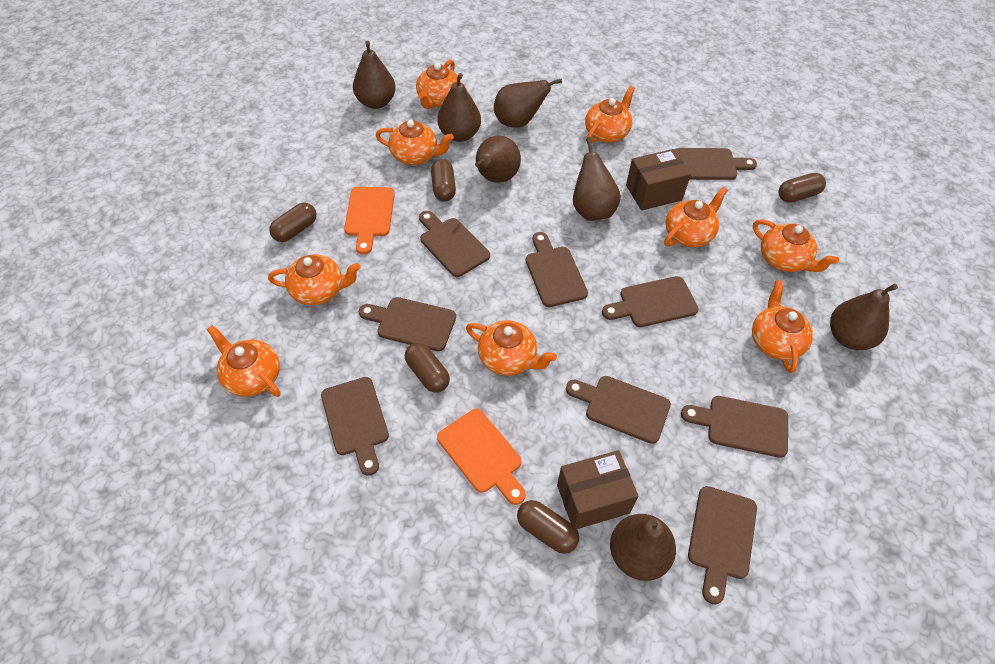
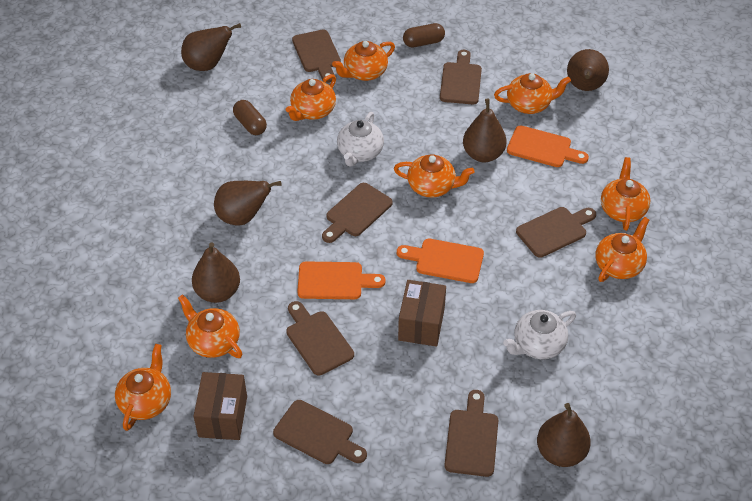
brown capsule: 5 -> 2
brown cutting board: 9 -> 7
brown pear: 7 -> 6
orange cutting board: 2 -> 3
orange teapot: 9 -> 8
white teapot: 0 -> 2

